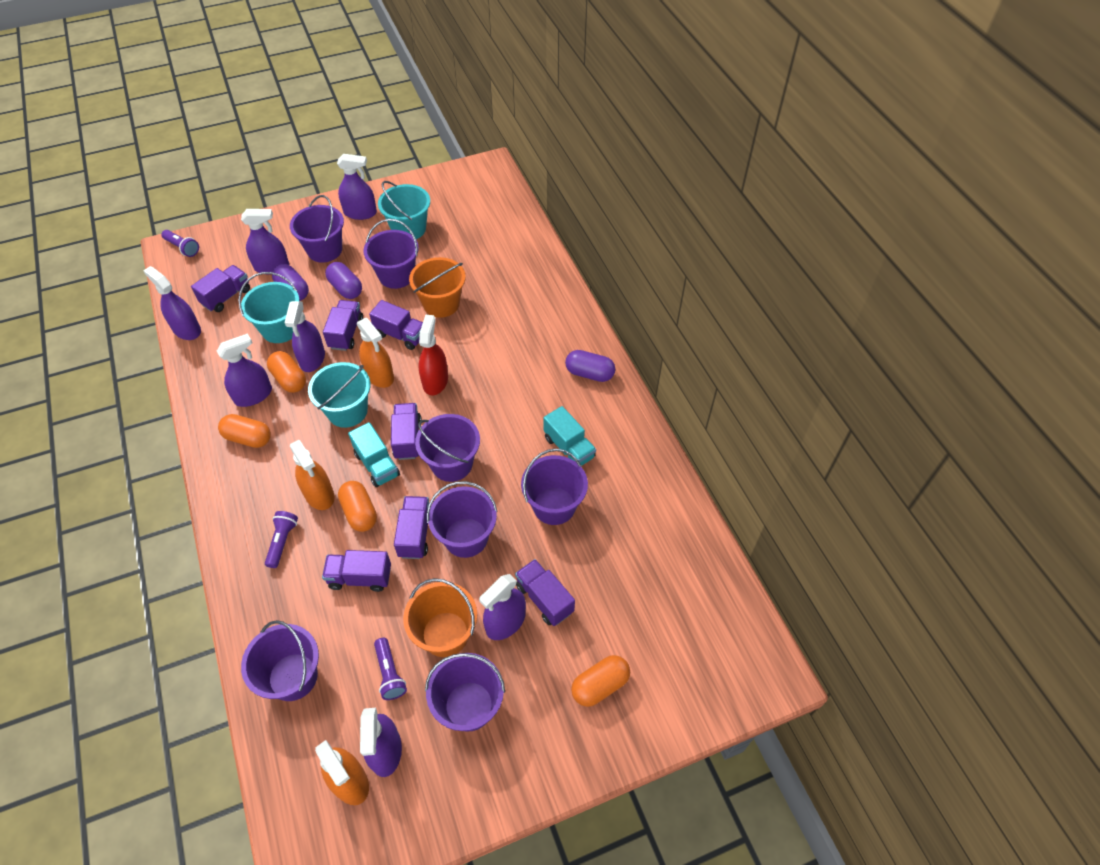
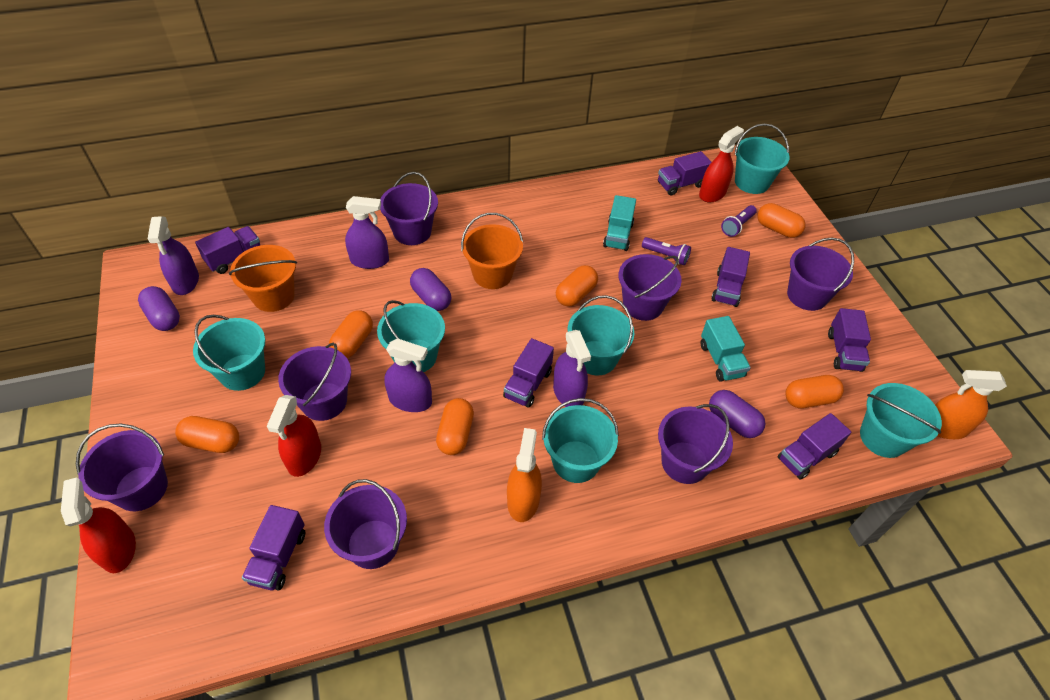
orange capsule: 4 -> 6
orange spray bottle: 3 -> 2
purple flashlight: 3 -> 2
purple spray bottle: 7 -> 4
red spray bottle: 1 -> 3
turquoise bucket: 3 -> 6

